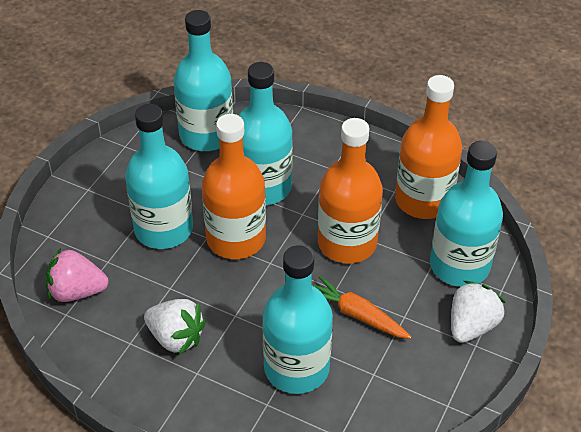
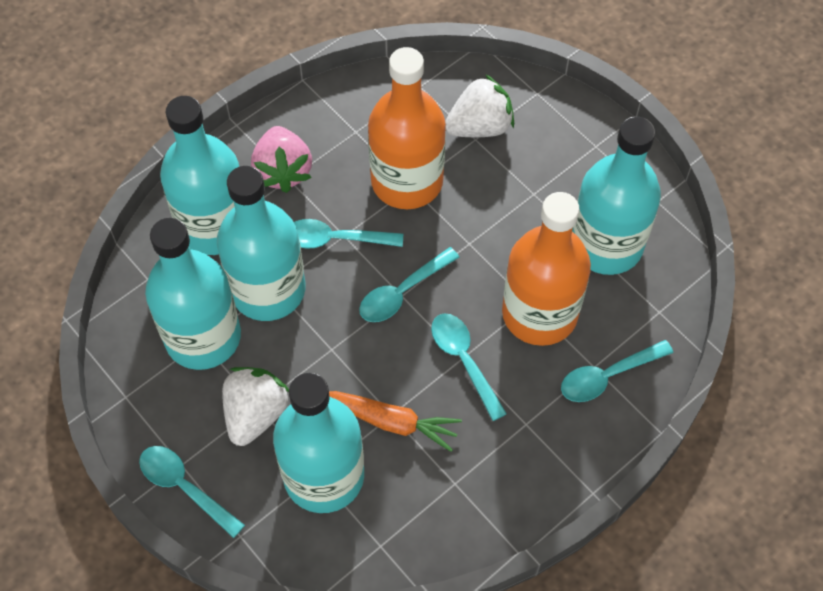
orange bottle: 3 -> 2
turquoise spoon: 0 -> 5

